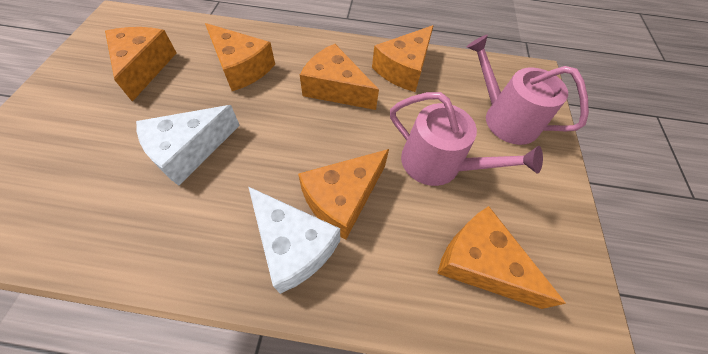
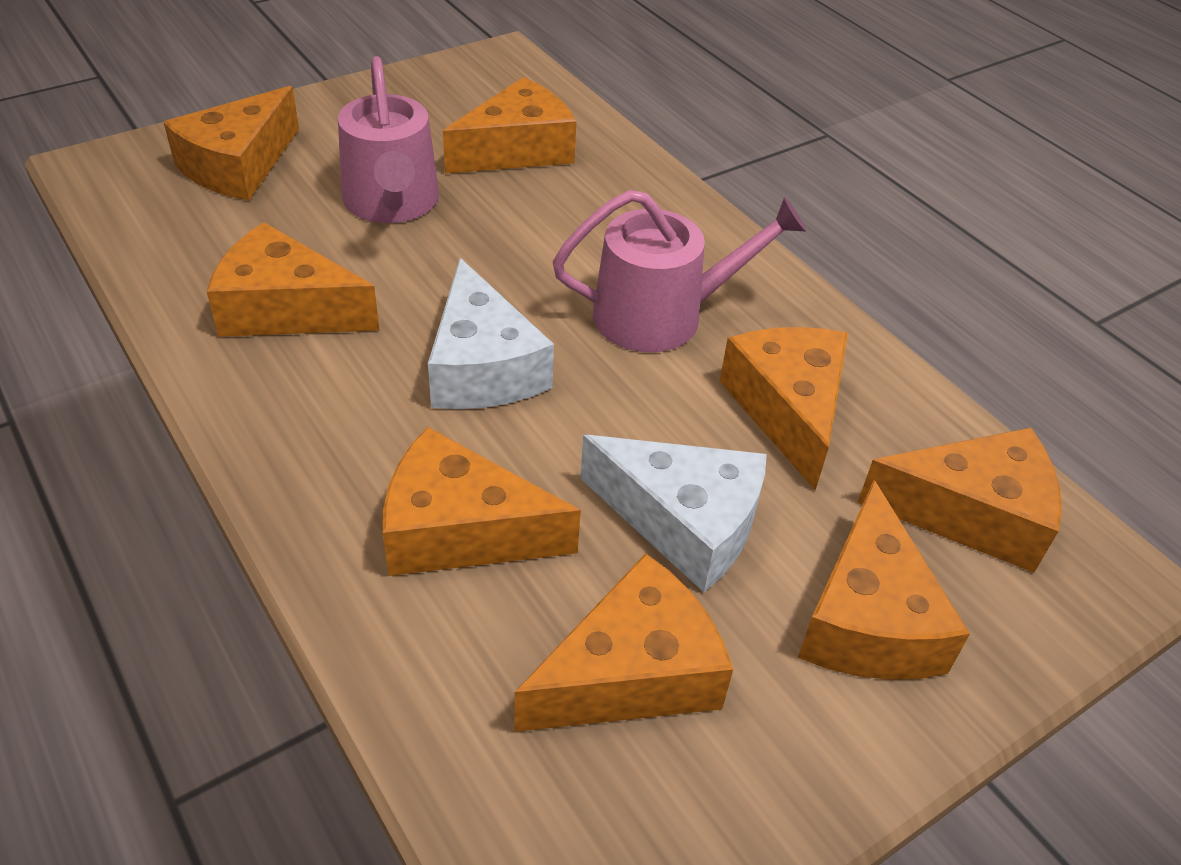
orange cheese: 6 -> 8

